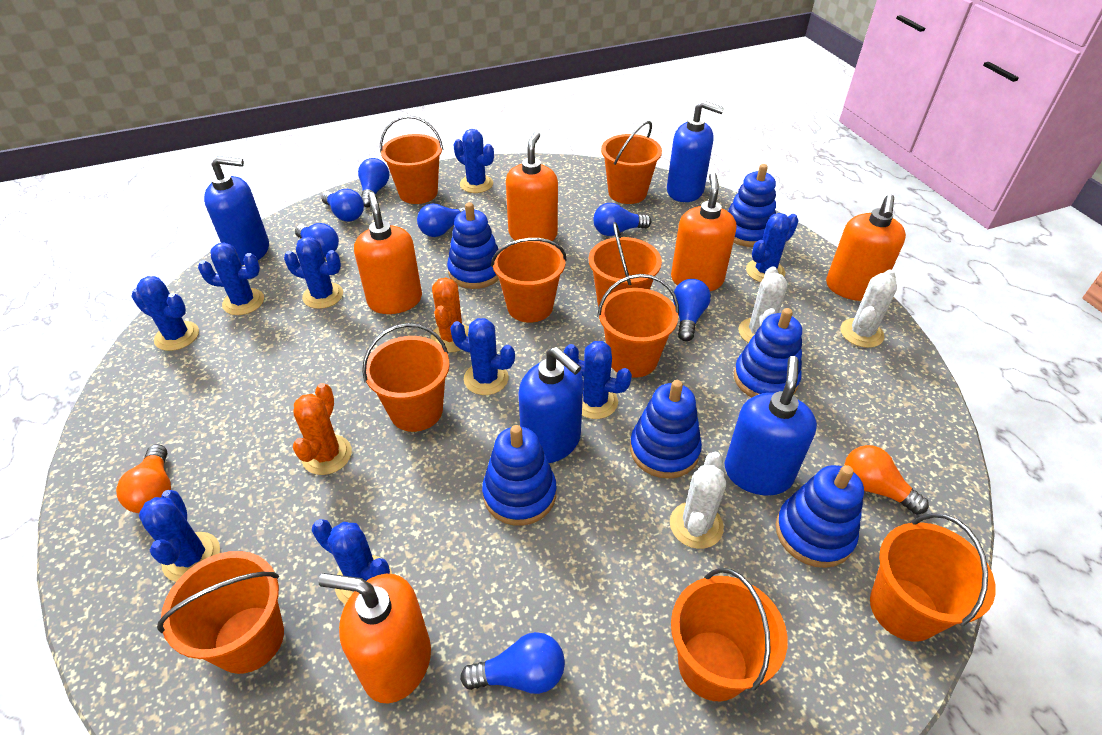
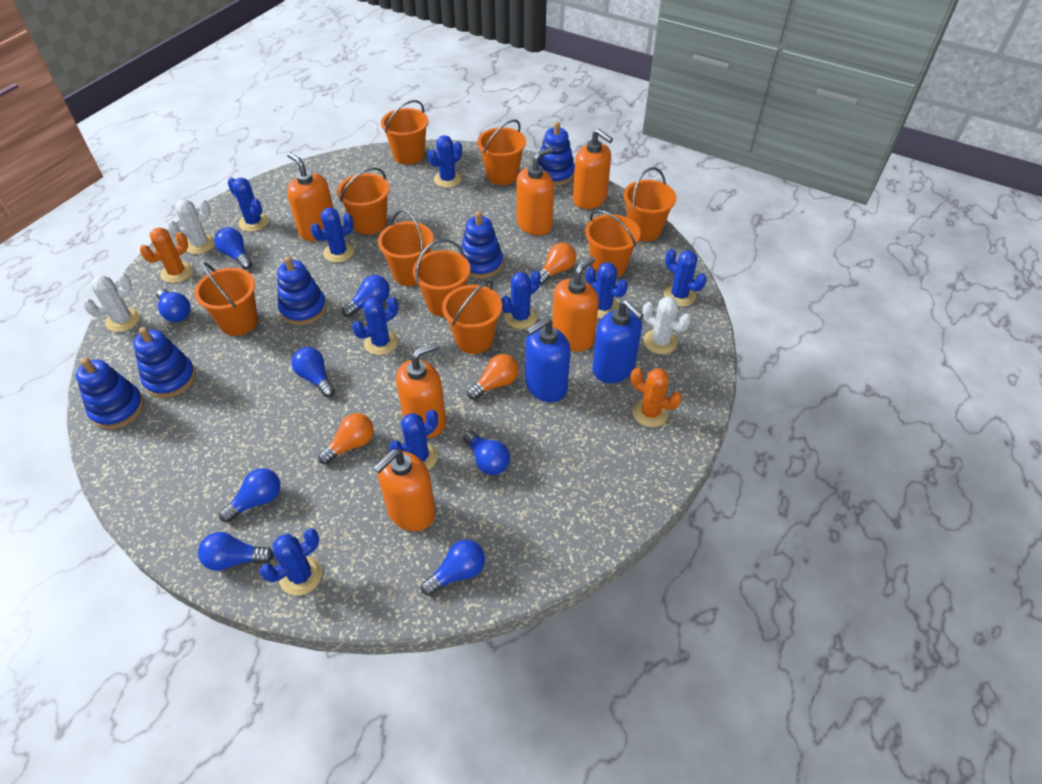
blue light bulb: 7 -> 8
blue soap dispenser: 4 -> 2
blue stacking toy: 6 -> 5
orange light bulb: 2 -> 3
orange soap dispenser: 5 -> 6

